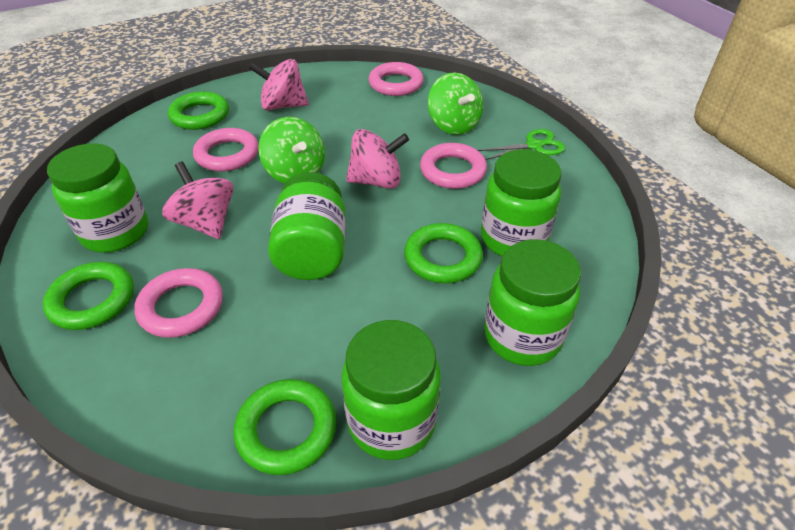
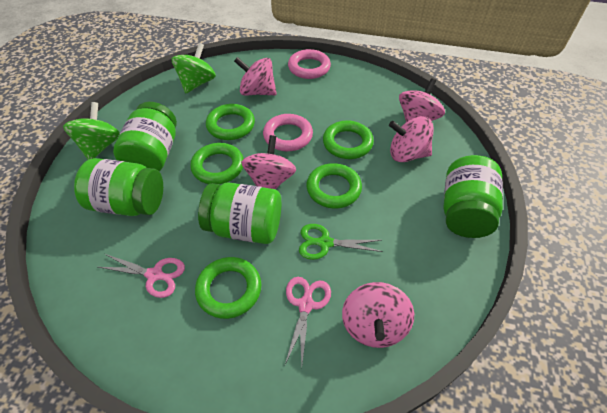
green jar: 5 -> 4
green ring: 4 -> 5
pink ring: 4 -> 2
pink scissors: 0 -> 2
pink spinning top: 3 -> 5

